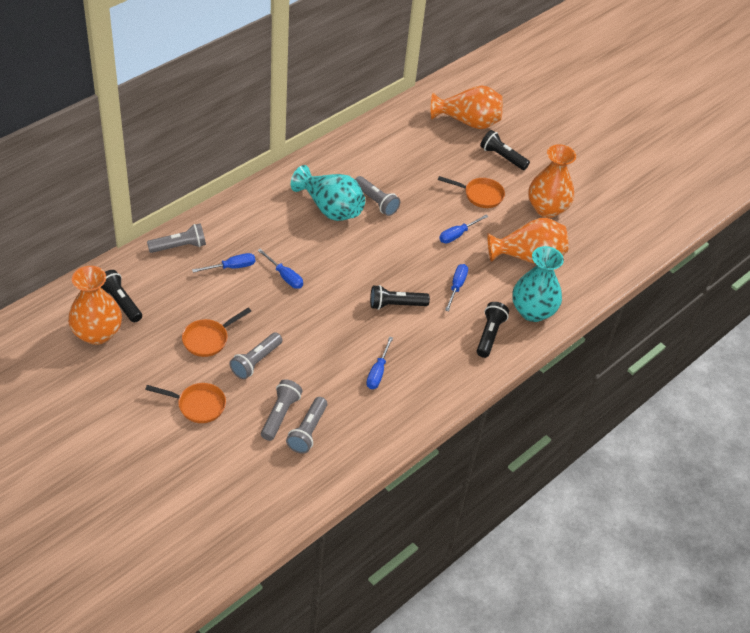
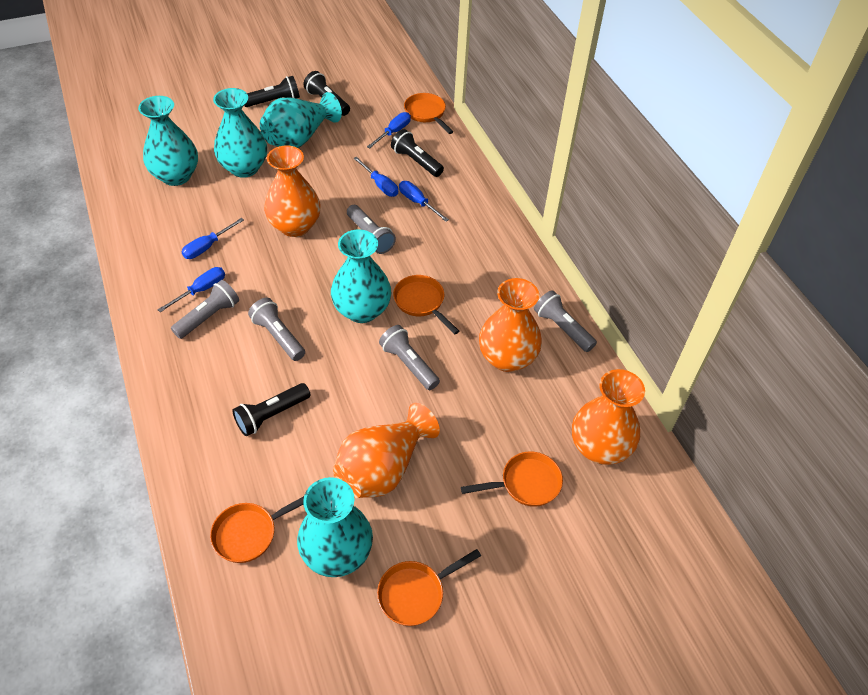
orange pan: 3 -> 5
turquoise vase: 2 -> 5

